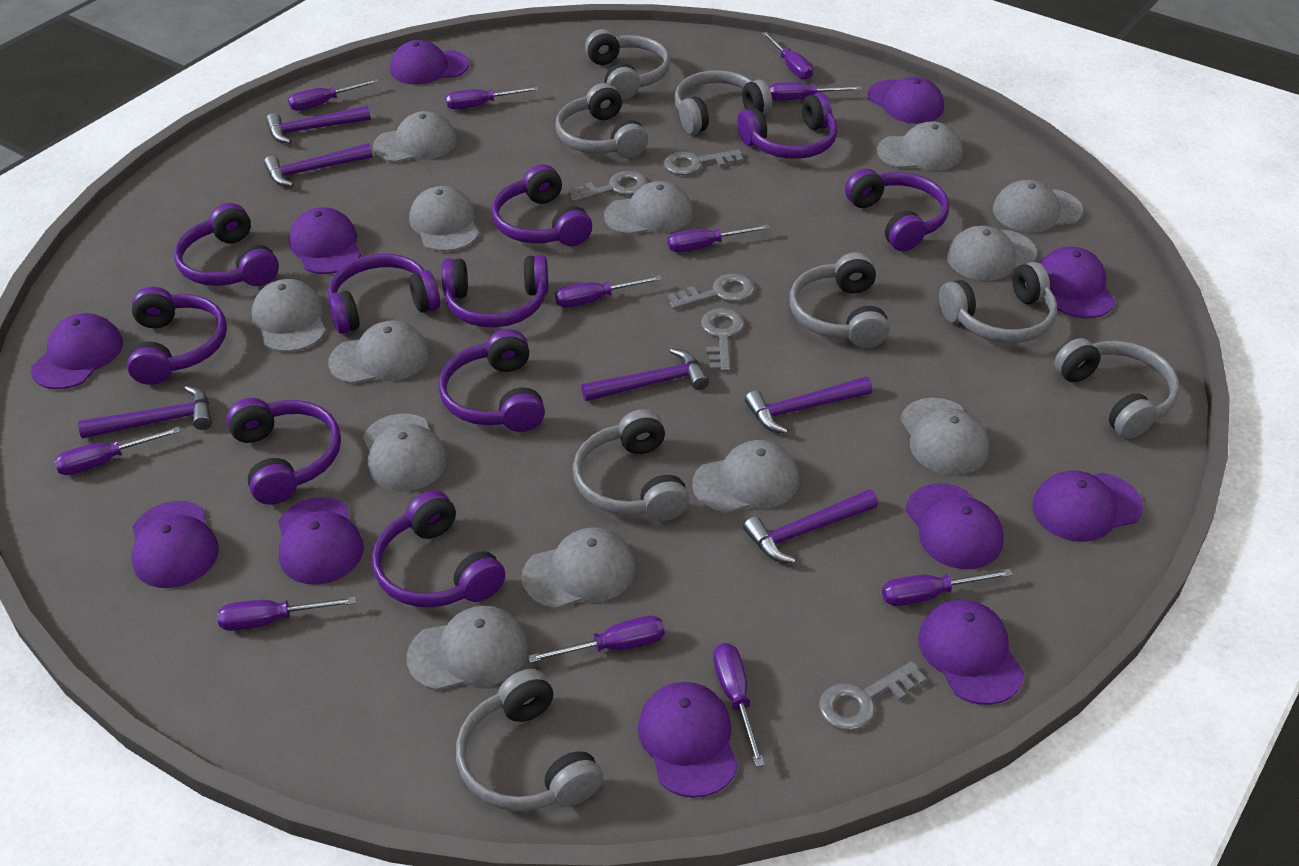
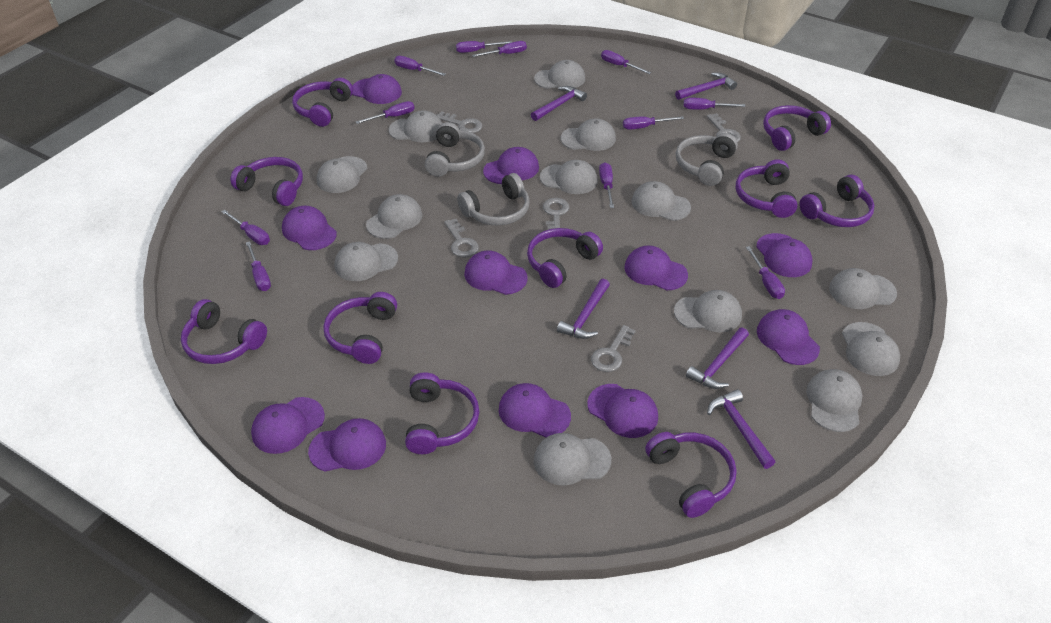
grey headphones: 8 -> 3
purple hammer: 6 -> 5

